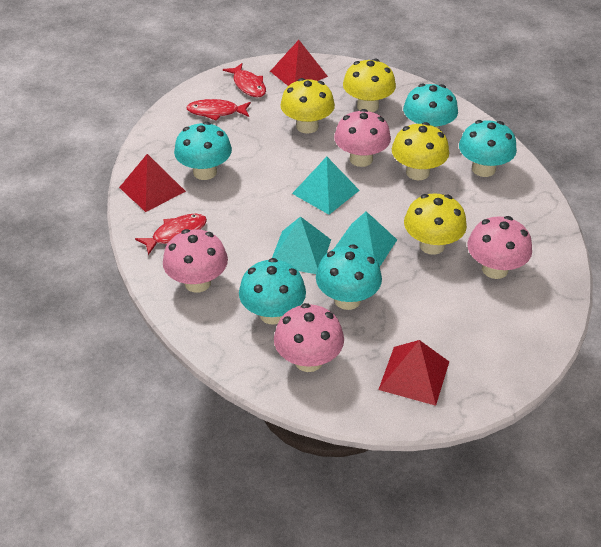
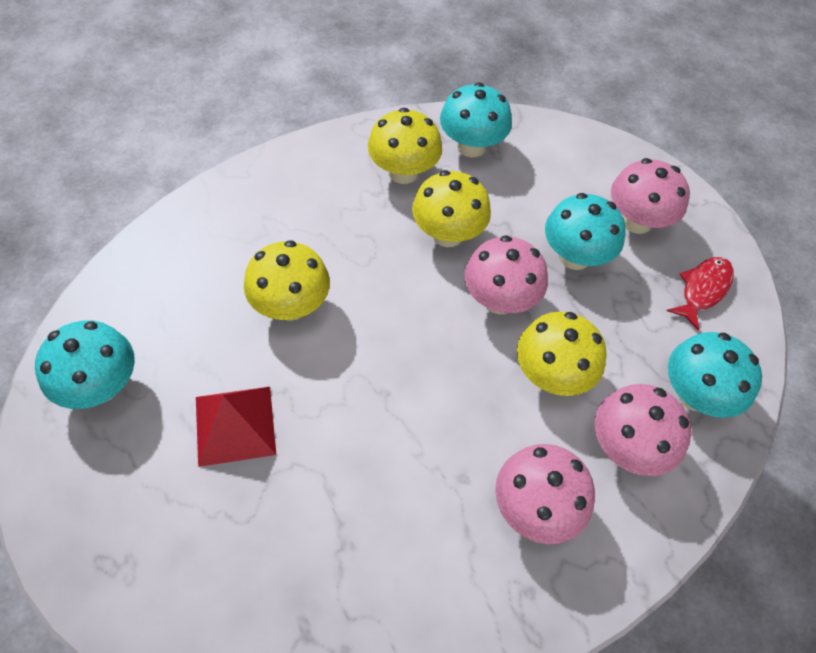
red fish: 3 -> 1
red pyramid: 3 -> 1
turquoise mushroom: 5 -> 4
turquoise pyramid: 3 -> 0

